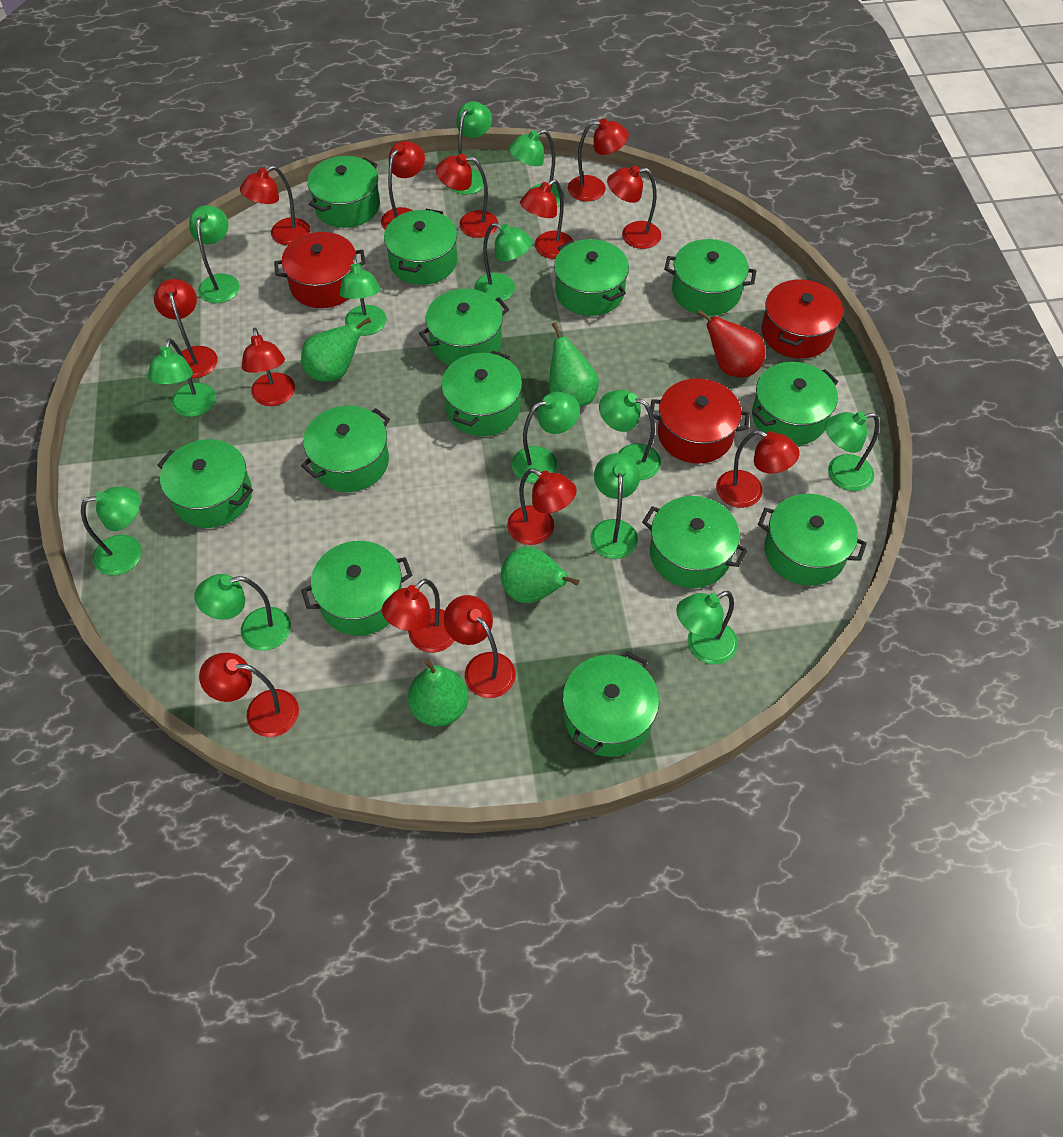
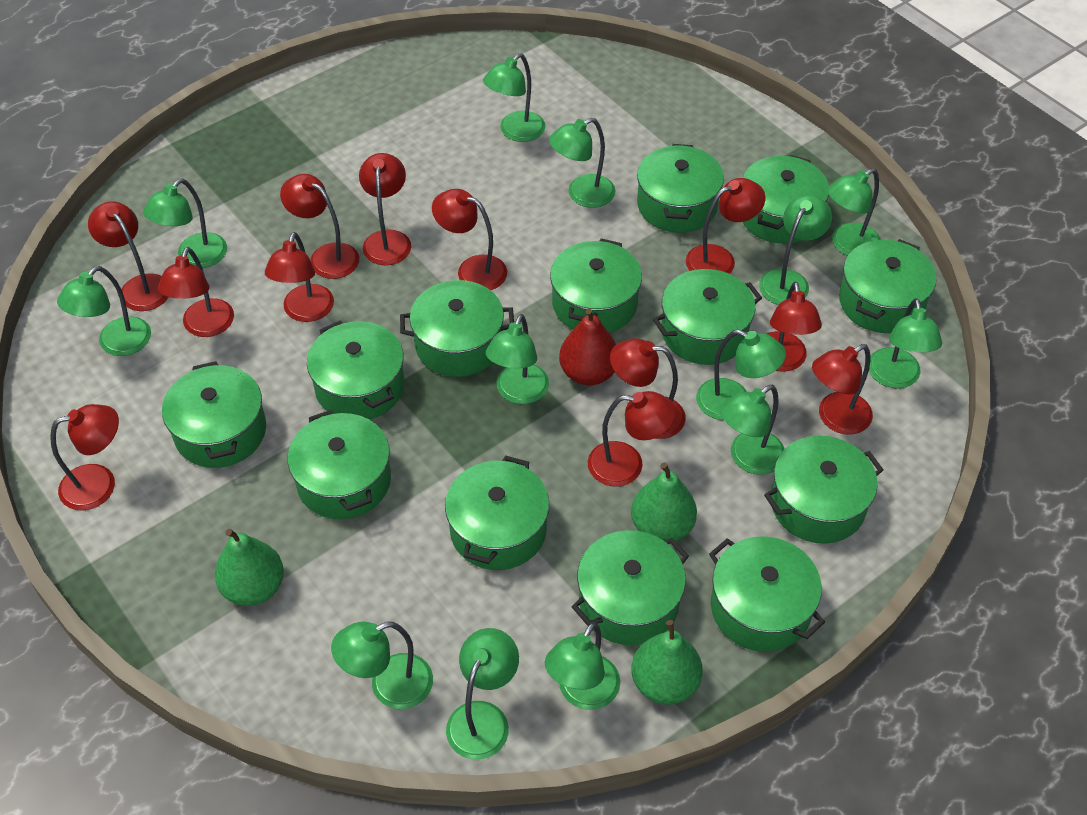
green pear: 4 -> 3
red lamp: 13 -> 12
red pot: 3 -> 0

